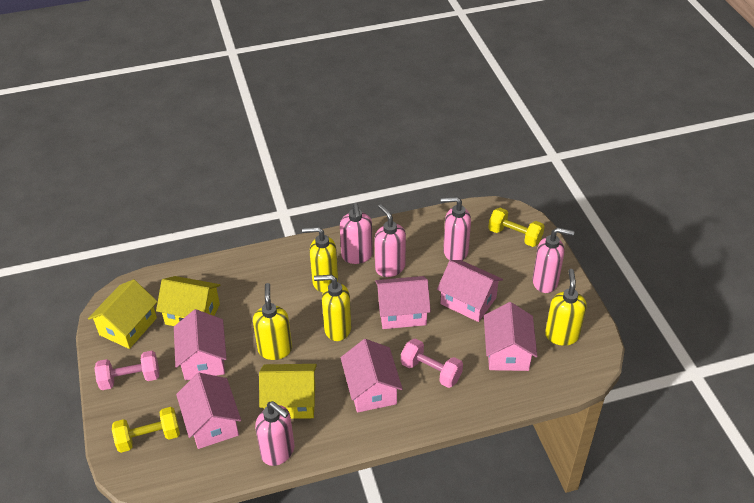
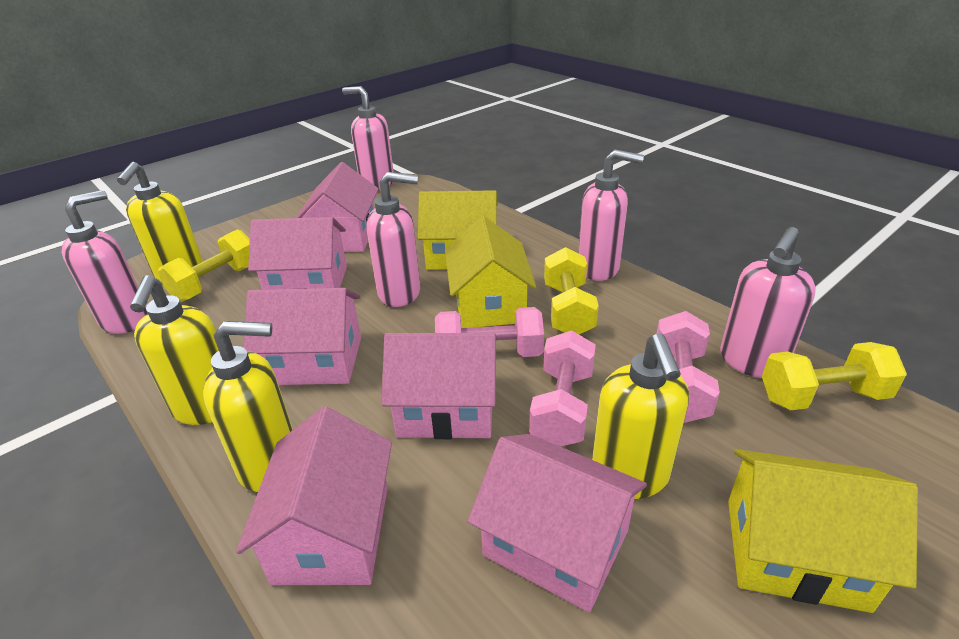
pink dumbbell: 2 -> 3
yellow dumbbell: 2 -> 3

